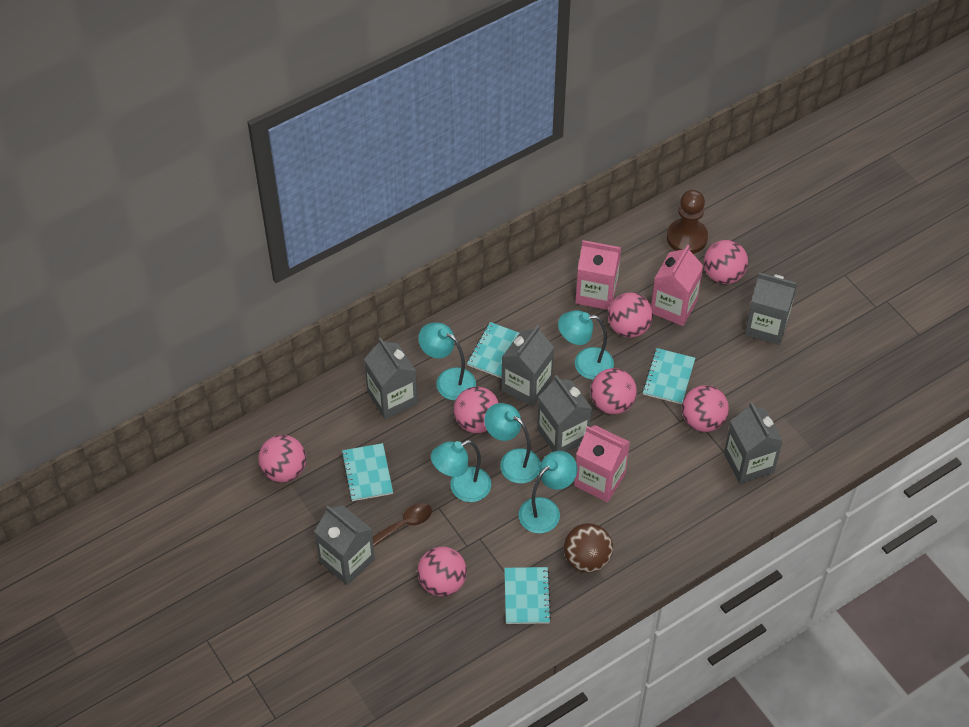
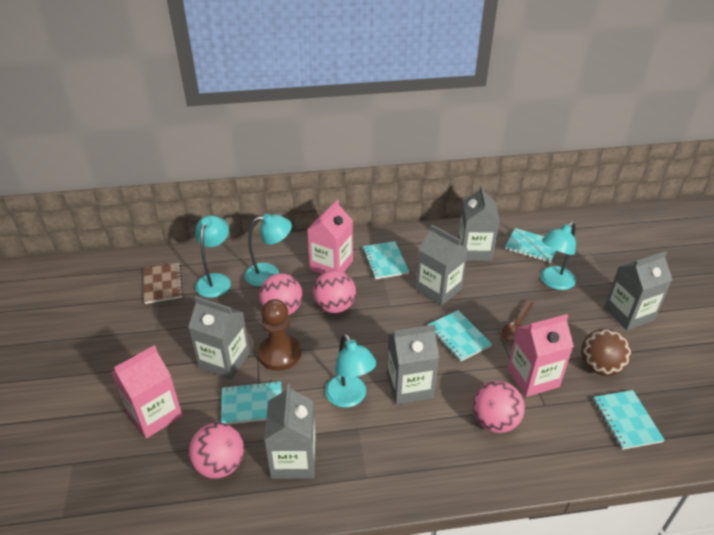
brown notebook: 0 -> 1
pink ball: 7 -> 4
turquoise lamp: 5 -> 4
turquoise notebook: 4 -> 5

